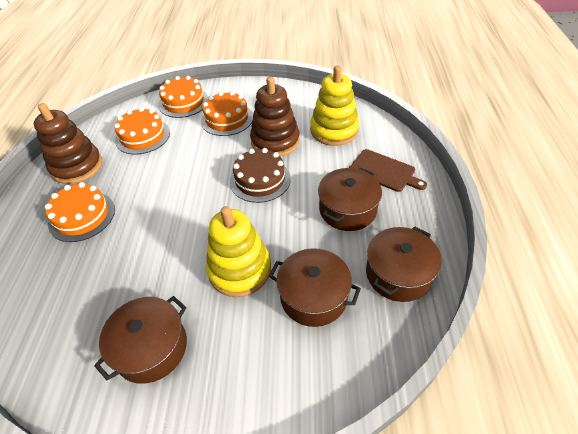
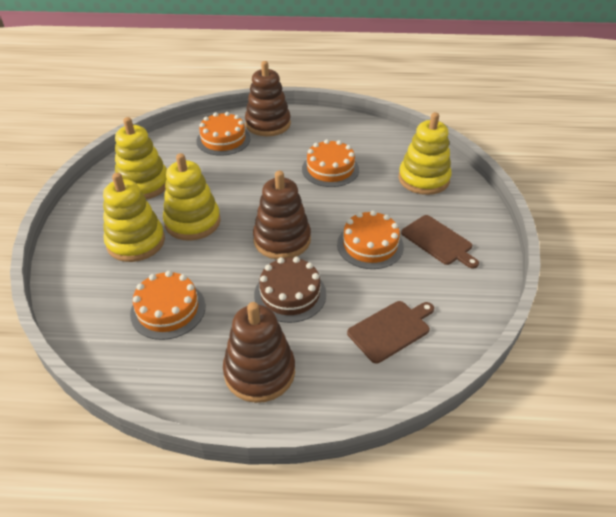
brown cutting board: 1 -> 2
brown pot: 4 -> 0
brown stacking toy: 2 -> 3
yellow stacking toy: 2 -> 4

